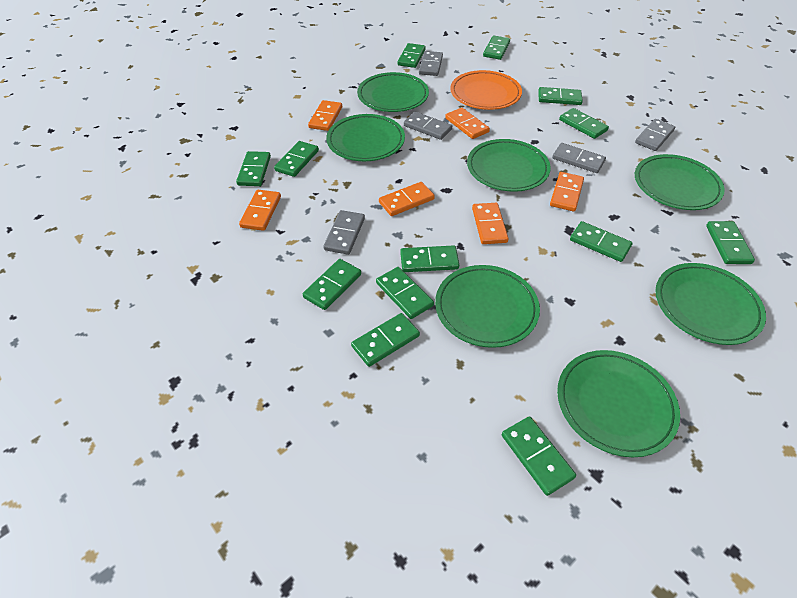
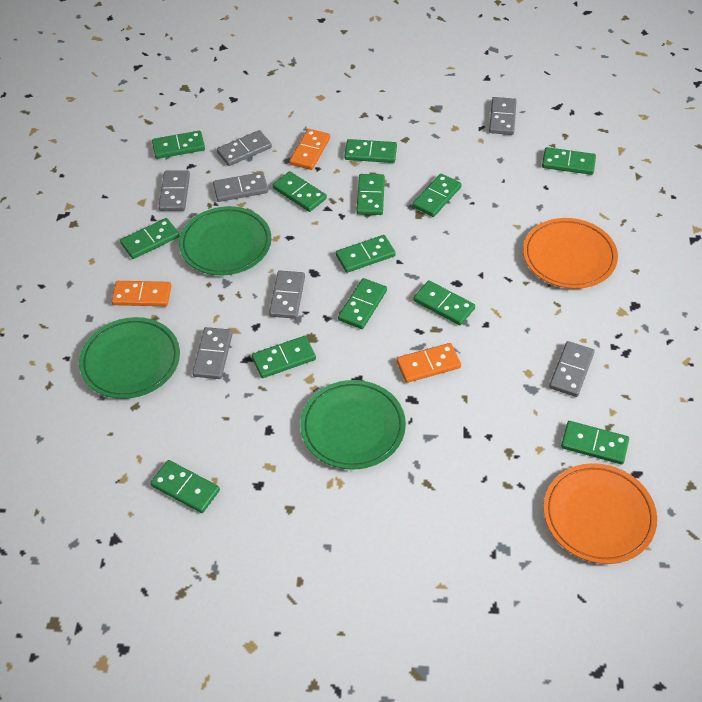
green plate: 7 -> 3
grey domino: 5 -> 7
orange domino: 6 -> 3
orange plate: 1 -> 2

